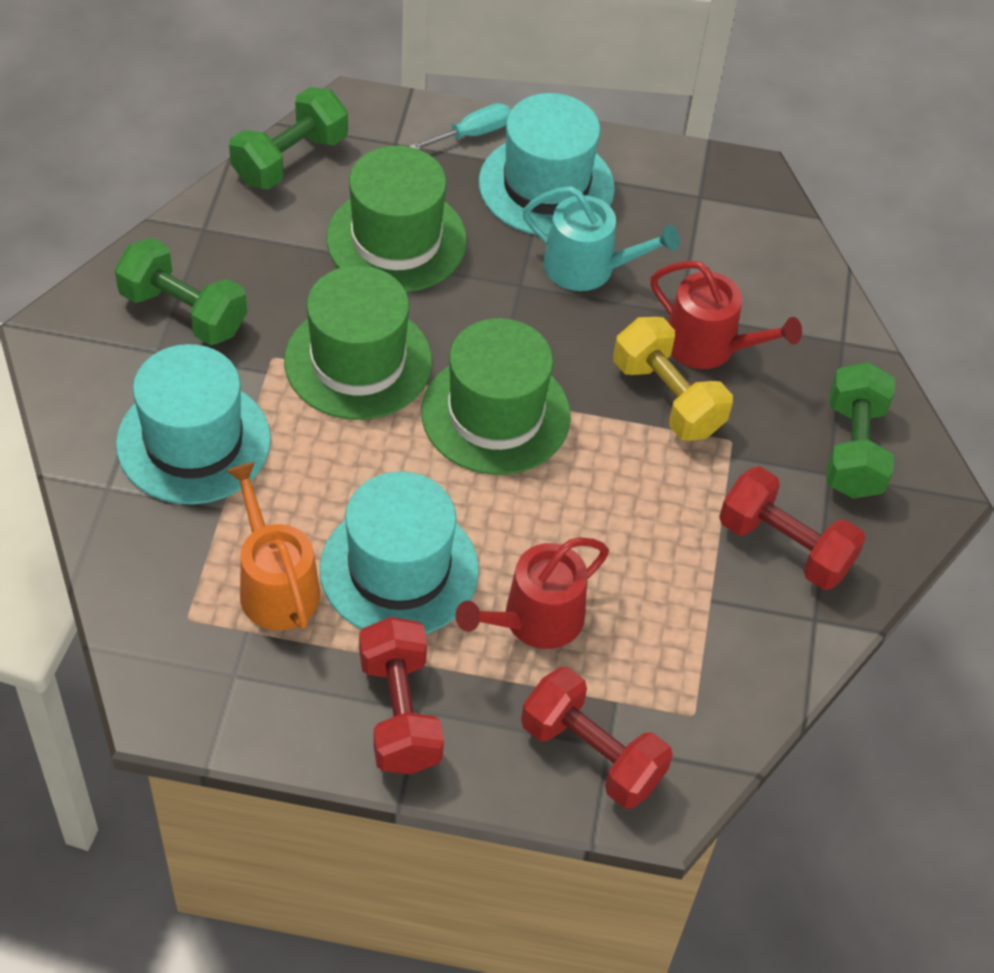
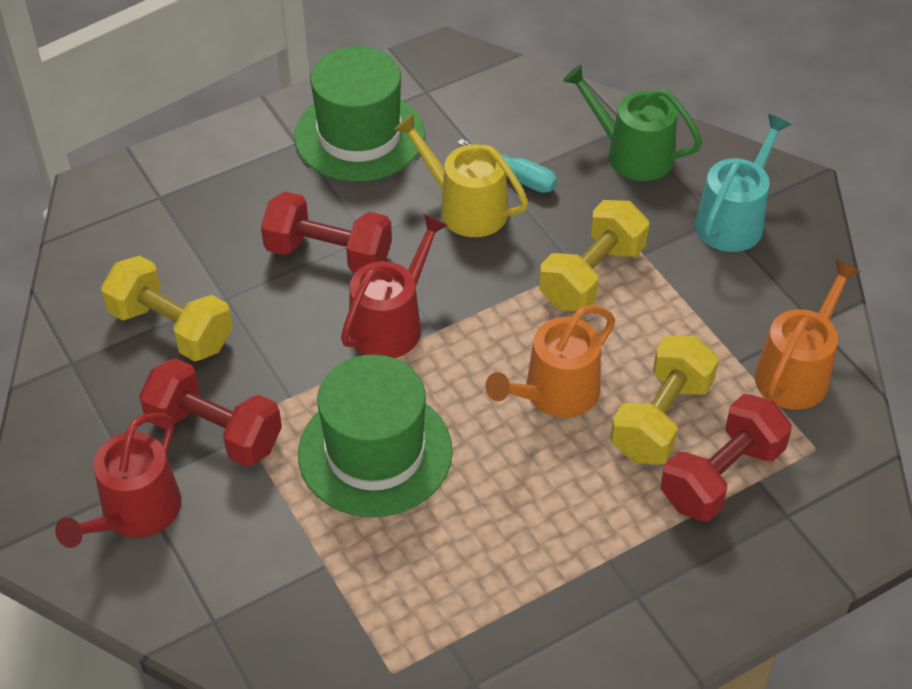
green dumbbell: 3 -> 0
green hat: 3 -> 2
green watering can: 0 -> 1
orange watering can: 1 -> 2
turquoise hat: 3 -> 0
yellow dumbbell: 1 -> 3
yellow watering can: 0 -> 1

